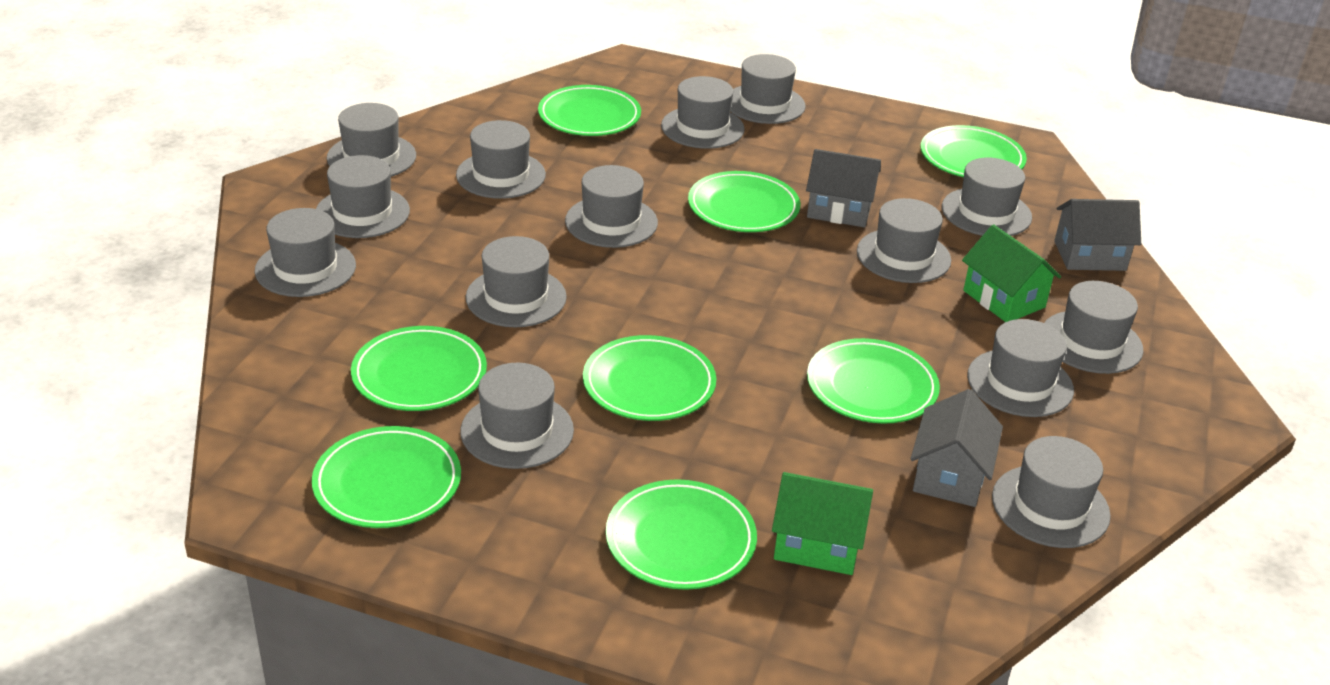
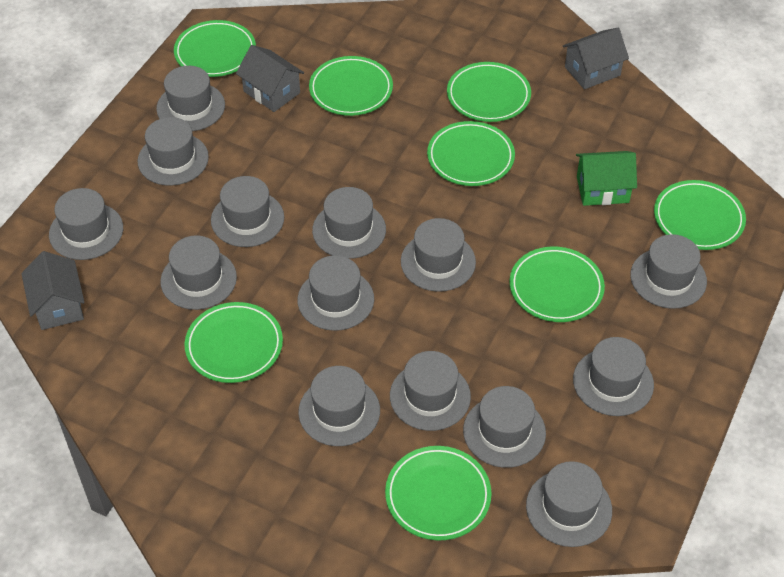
green house: 2 -> 1

